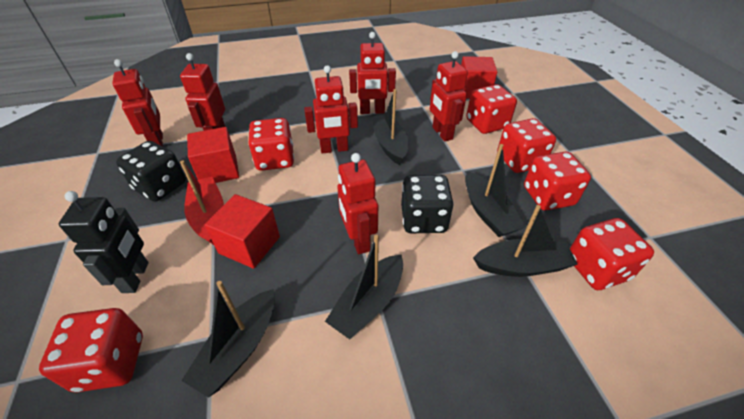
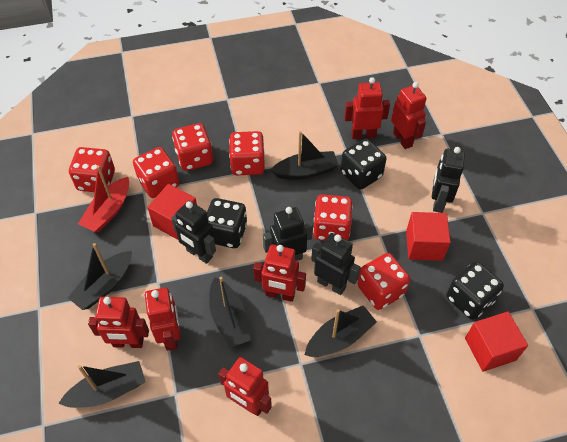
black dice: 2 -> 3
black robot: 1 -> 4

